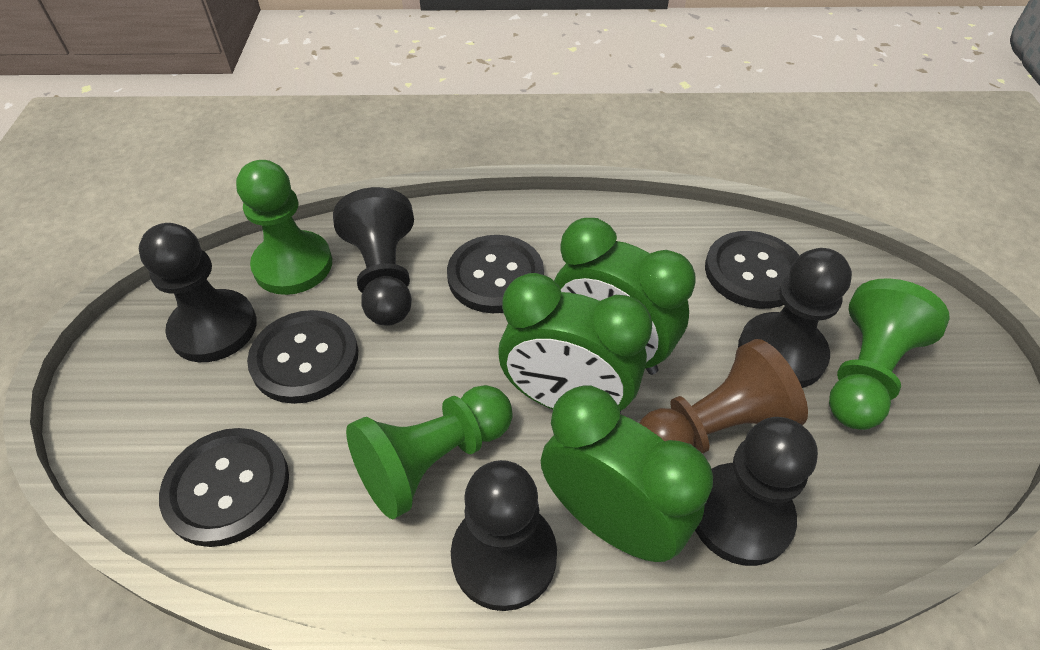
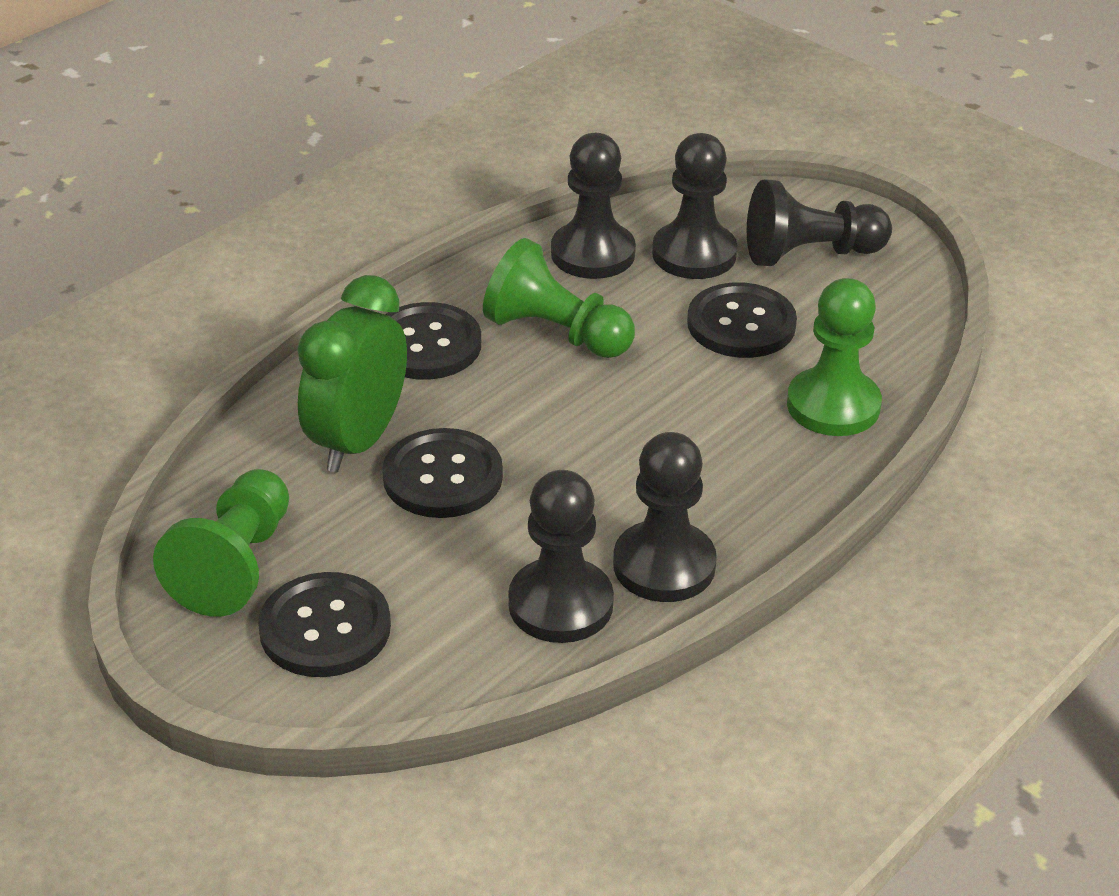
brown pawn: 1 -> 0
green clock: 3 -> 1

